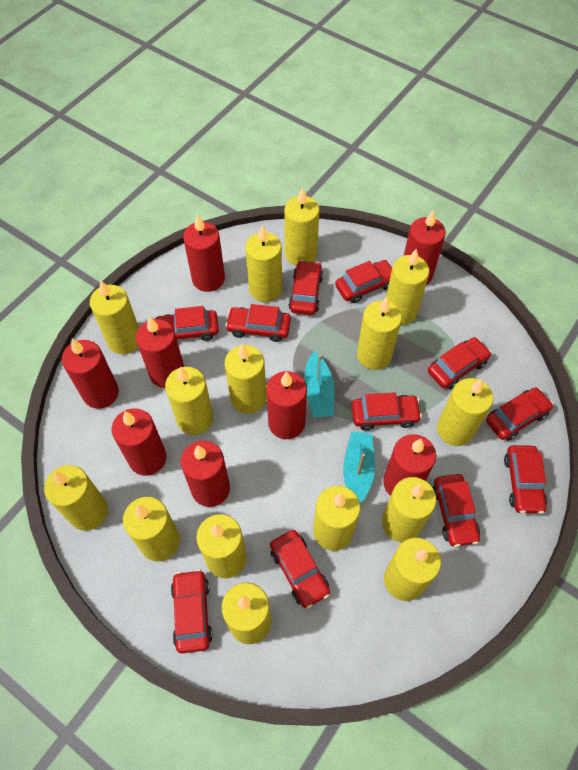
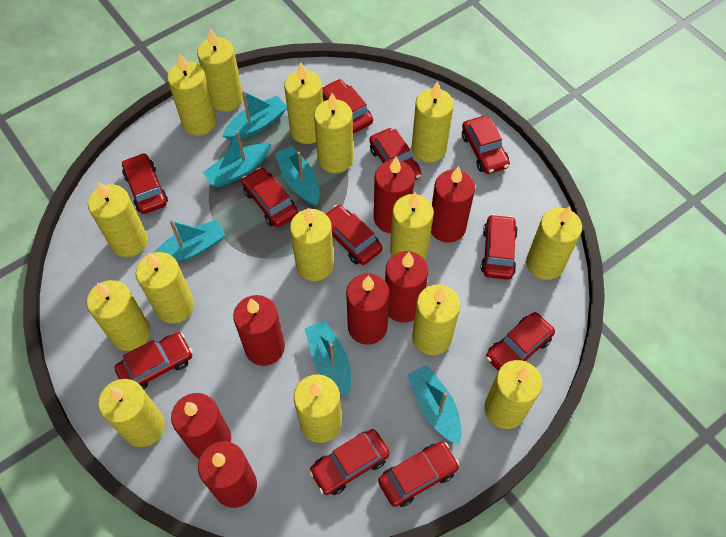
red candle: 8 -> 7
turquoise boat: 2 -> 6

